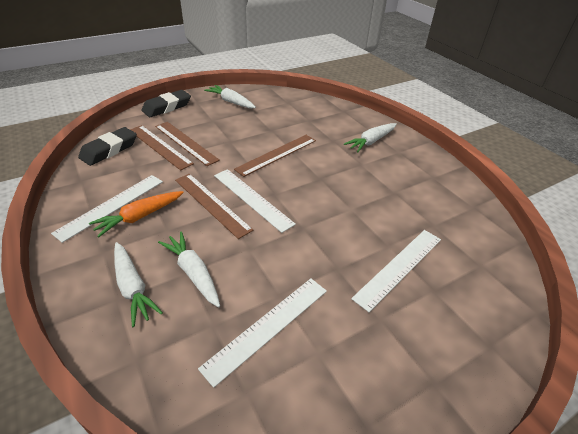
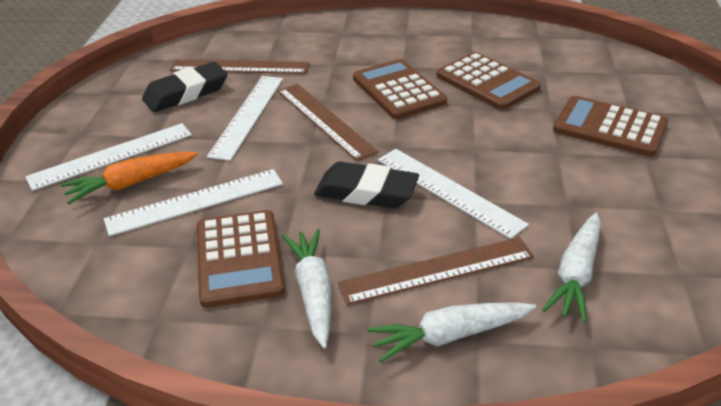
brown calculator: 0 -> 4
brown ruler: 4 -> 3
white carrot: 4 -> 3

